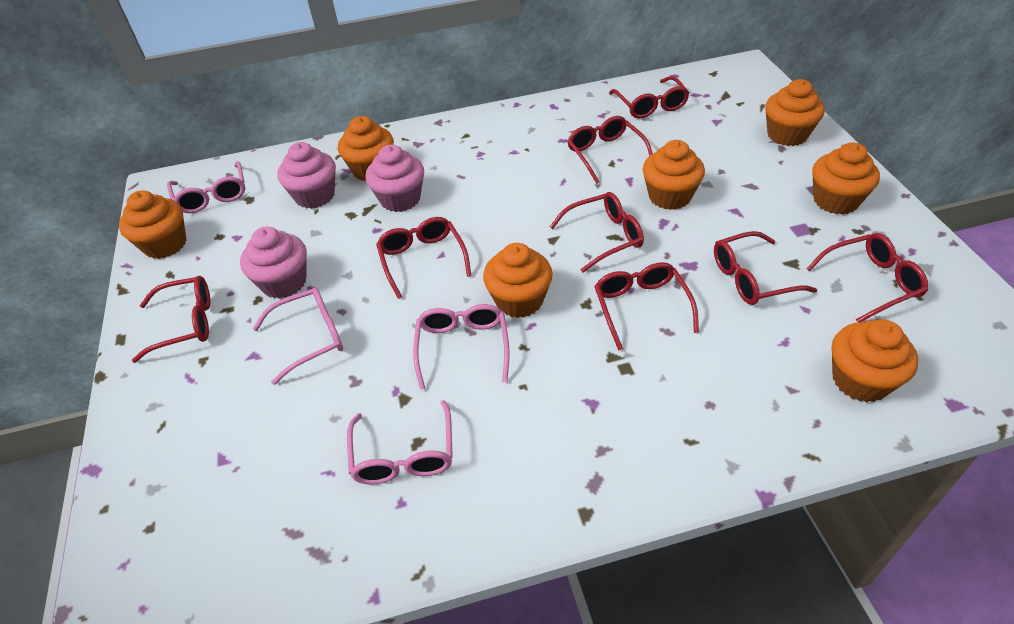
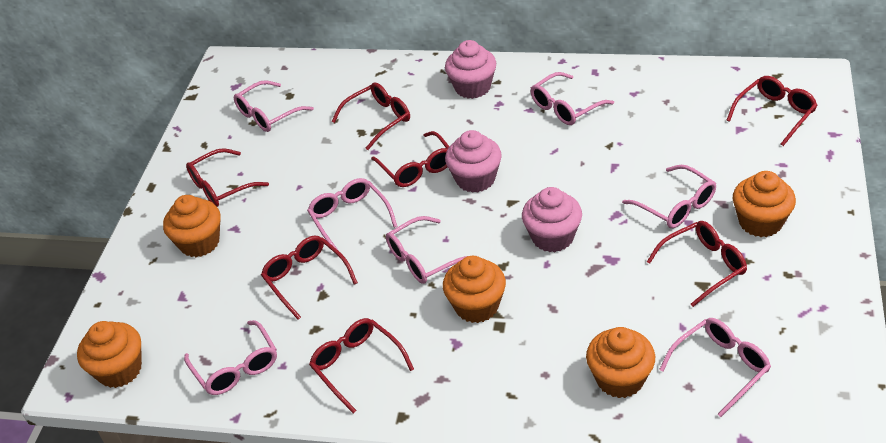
orange cupcake: 7 -> 5
pink glasses: 4 -> 7
red glasses: 8 -> 7

